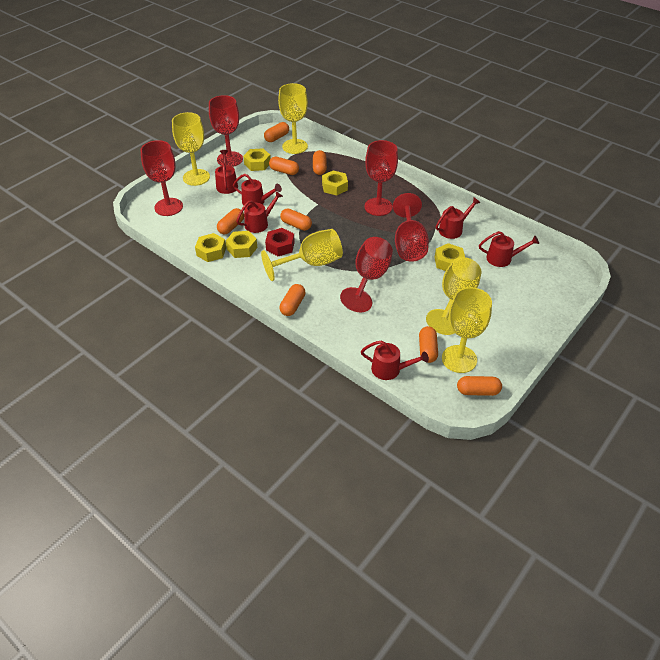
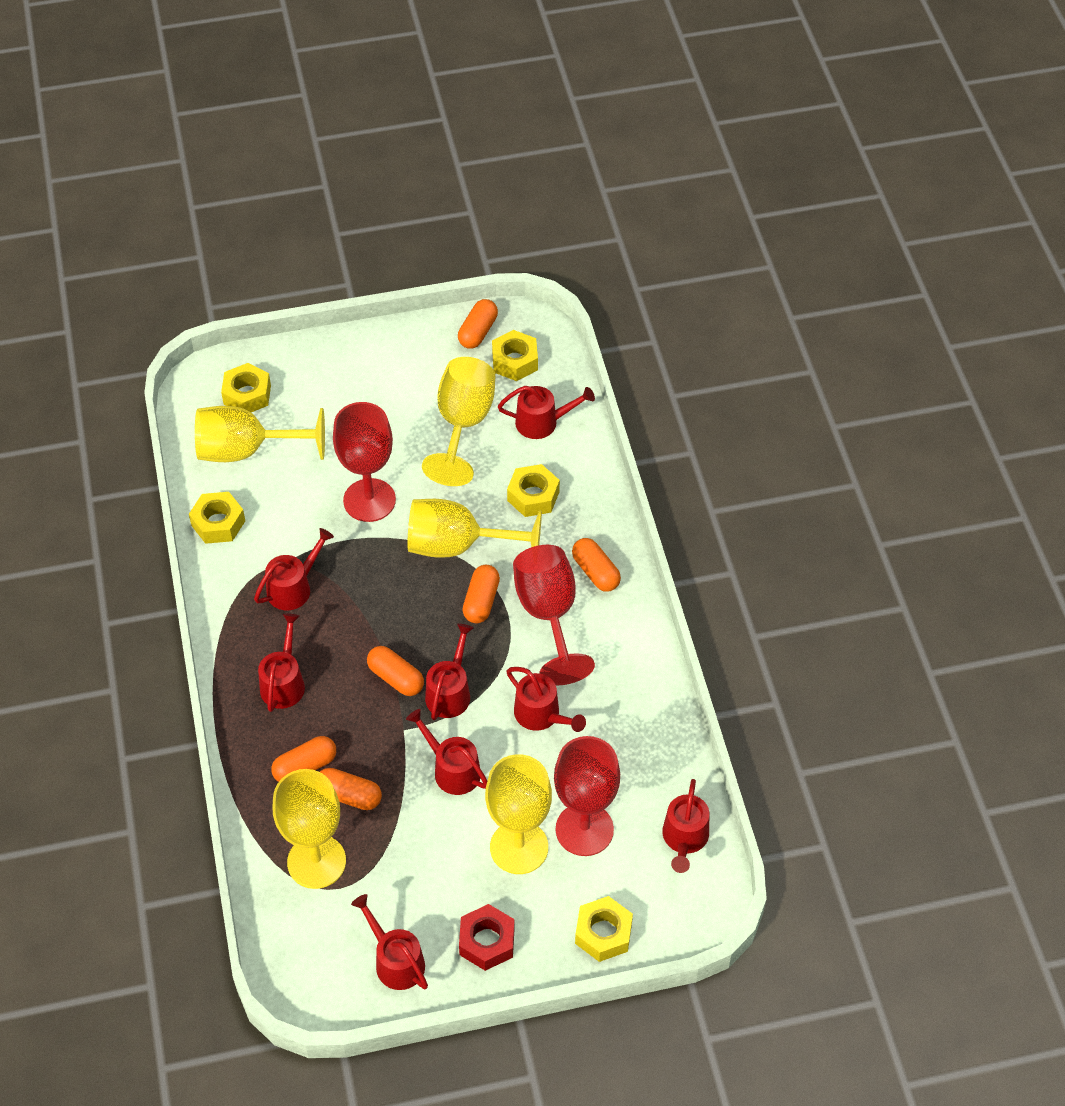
orange capsule: 8 -> 6
red goblet: 5 -> 3
red watering can: 6 -> 8

